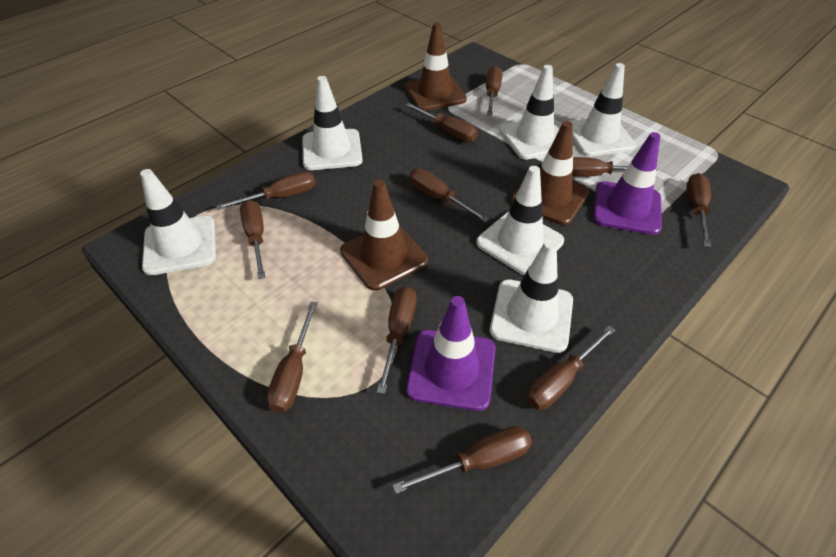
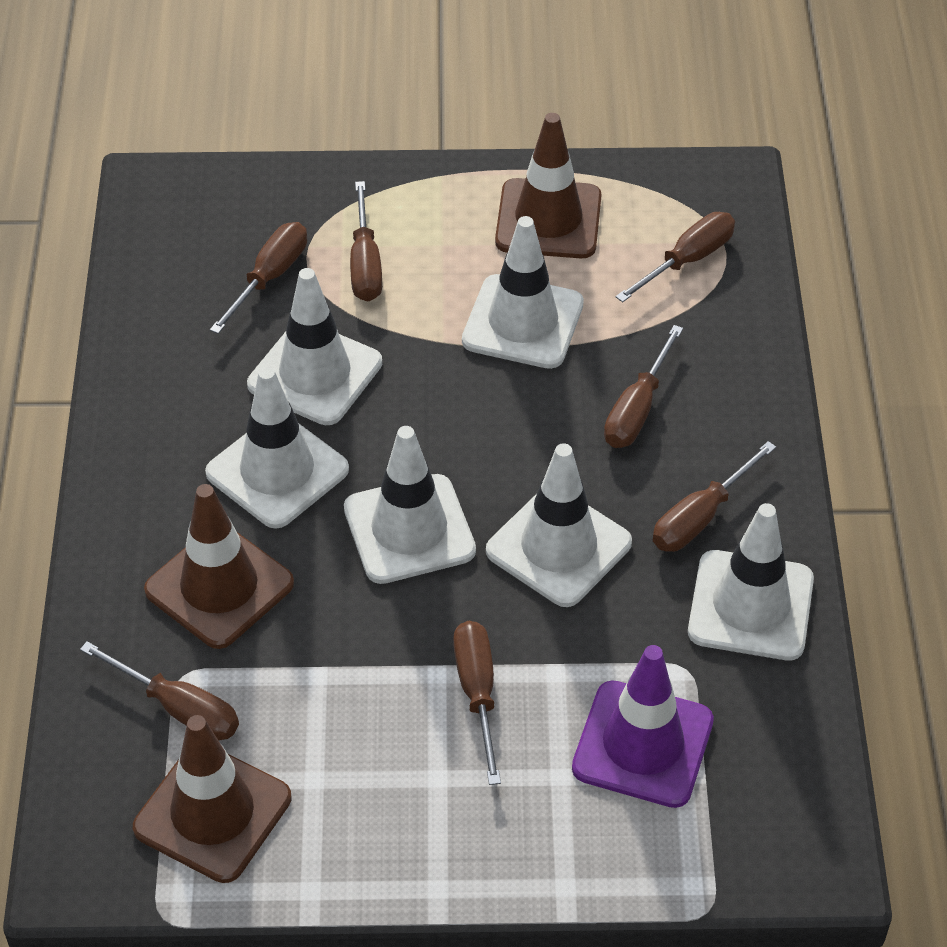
brown screwdriver: 11 -> 7
purple traffic cone: 2 -> 1

